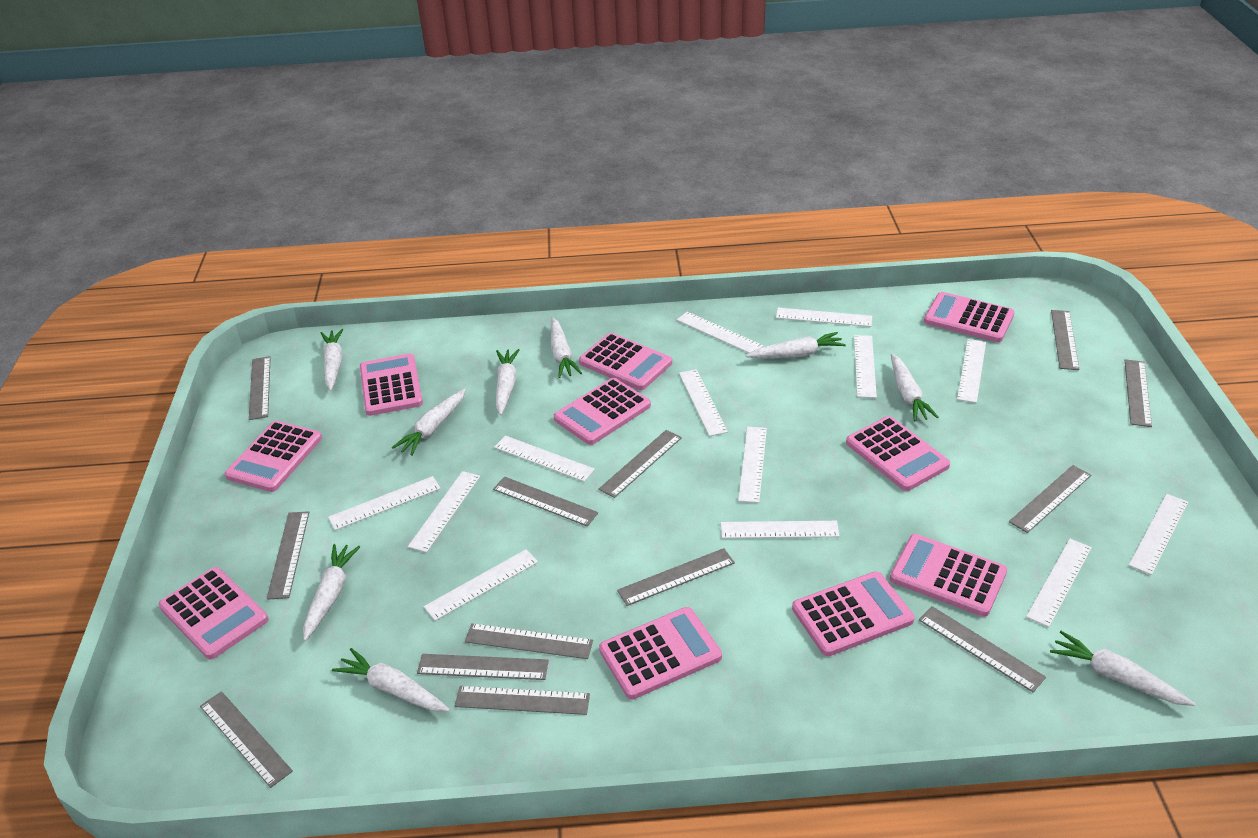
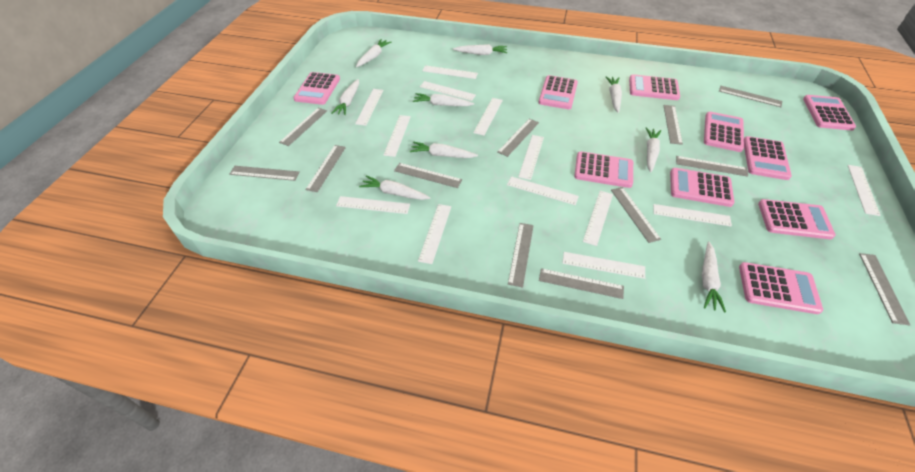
grey ruler: 13 -> 12

